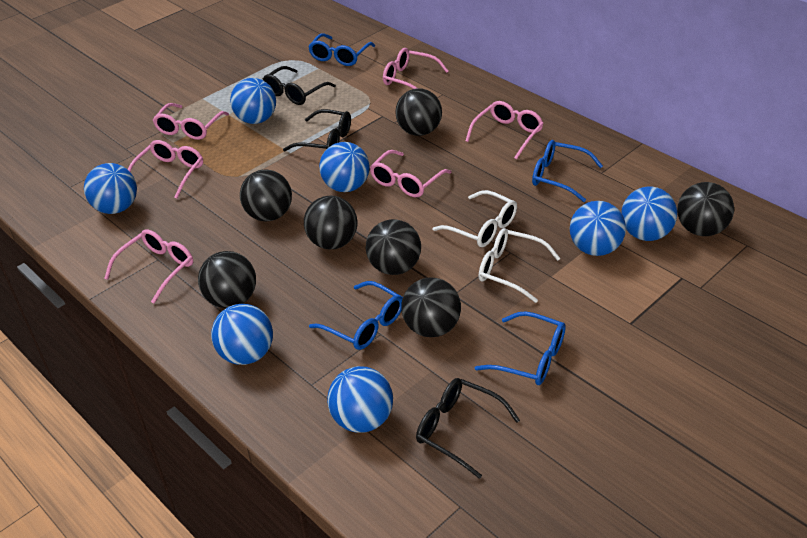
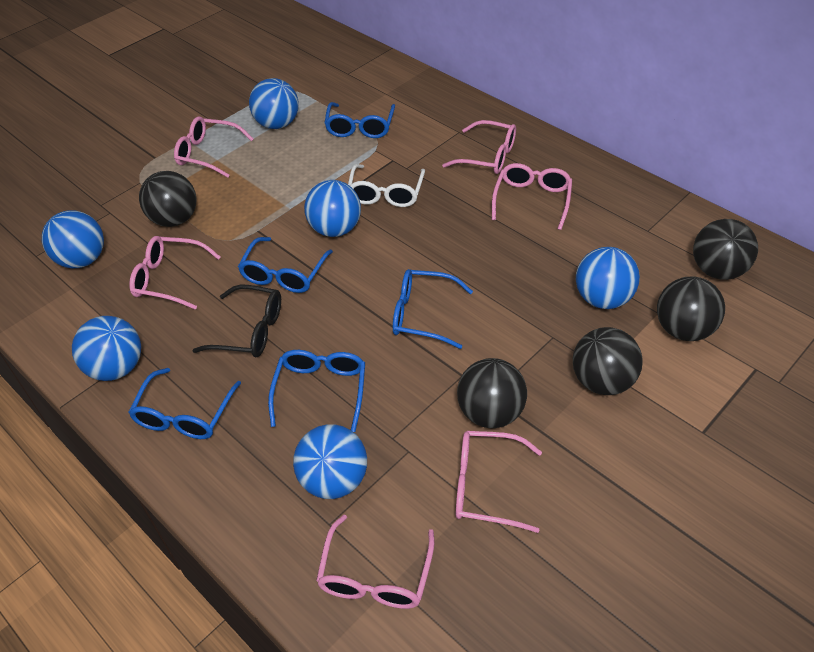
black ball: 7 -> 5
black glasses: 3 -> 1
blue ball: 7 -> 6
blue glasses: 4 -> 5
white glasses: 2 -> 1

